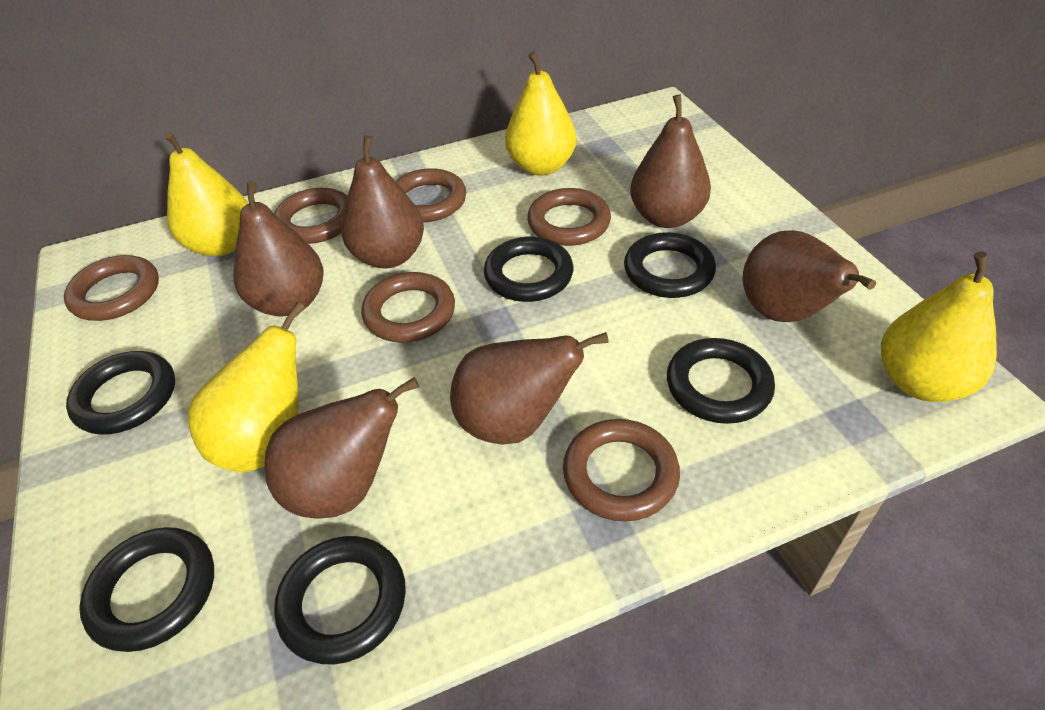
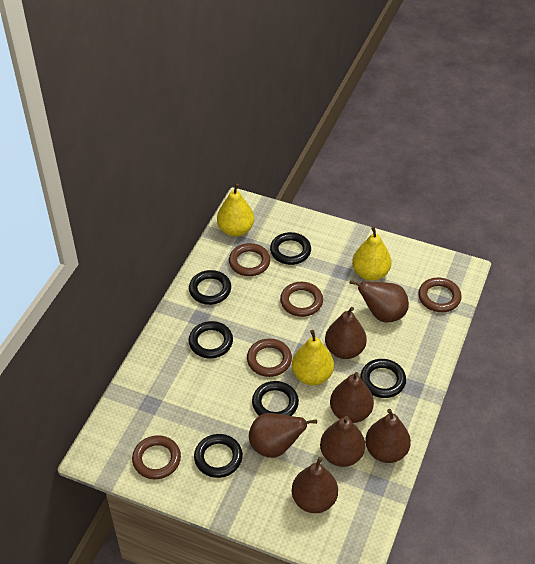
brown pear: 6 -> 7
brown ring: 6 -> 5
yellow pear: 4 -> 3

